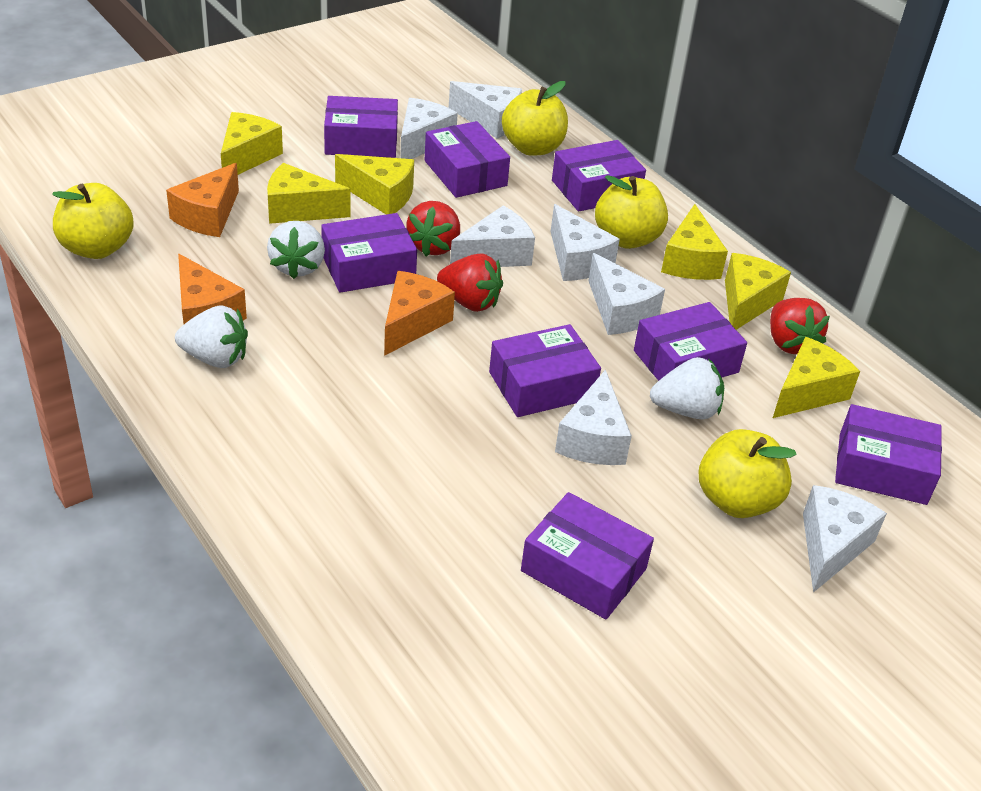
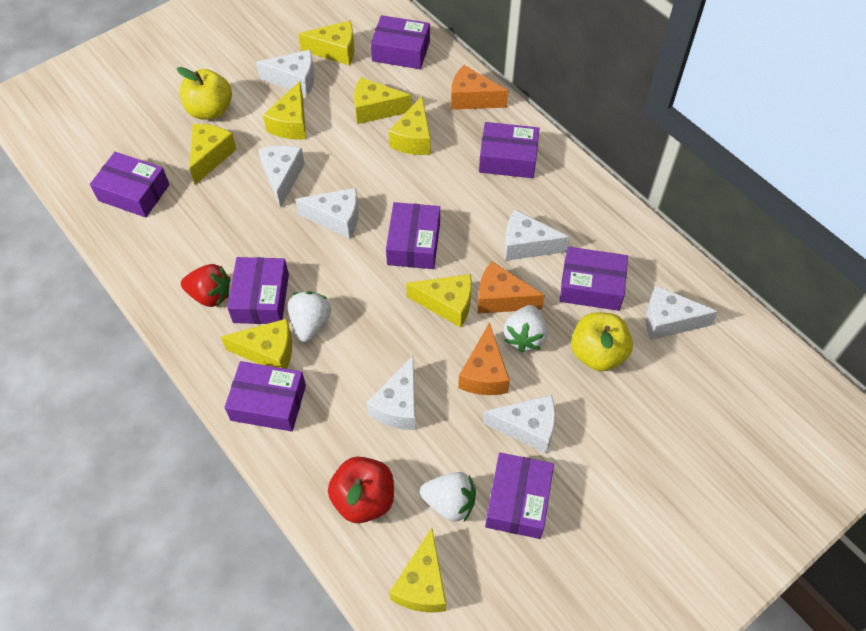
red apple: 0 -> 1
red strawberry: 3 -> 1
yellow apple: 4 -> 2
yellow cheese: 6 -> 8

